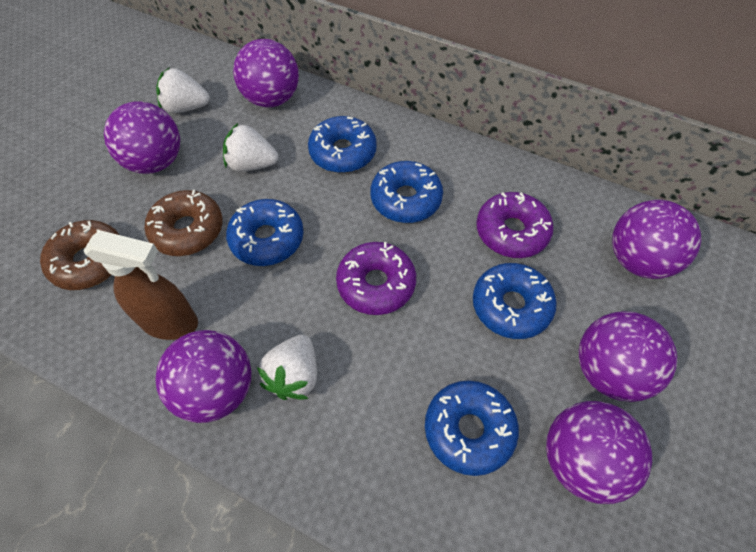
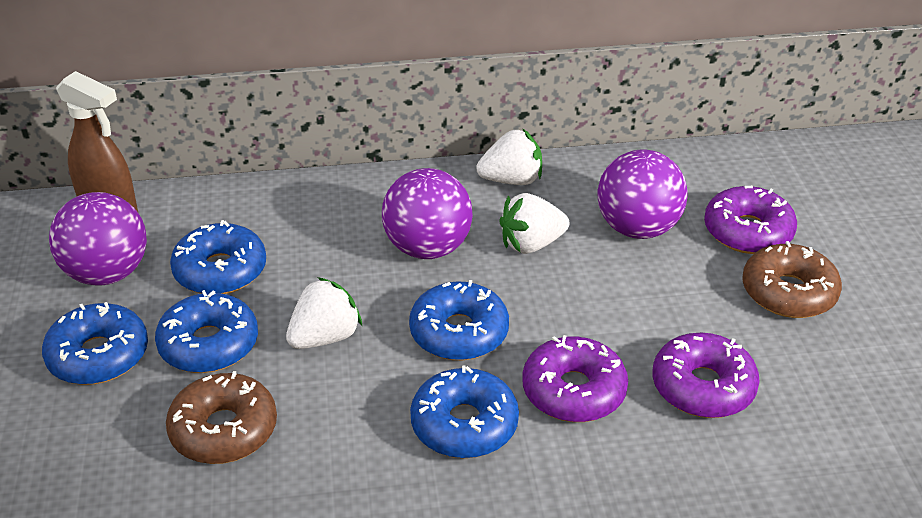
purple ball: 6 -> 3
purple donut: 2 -> 3

